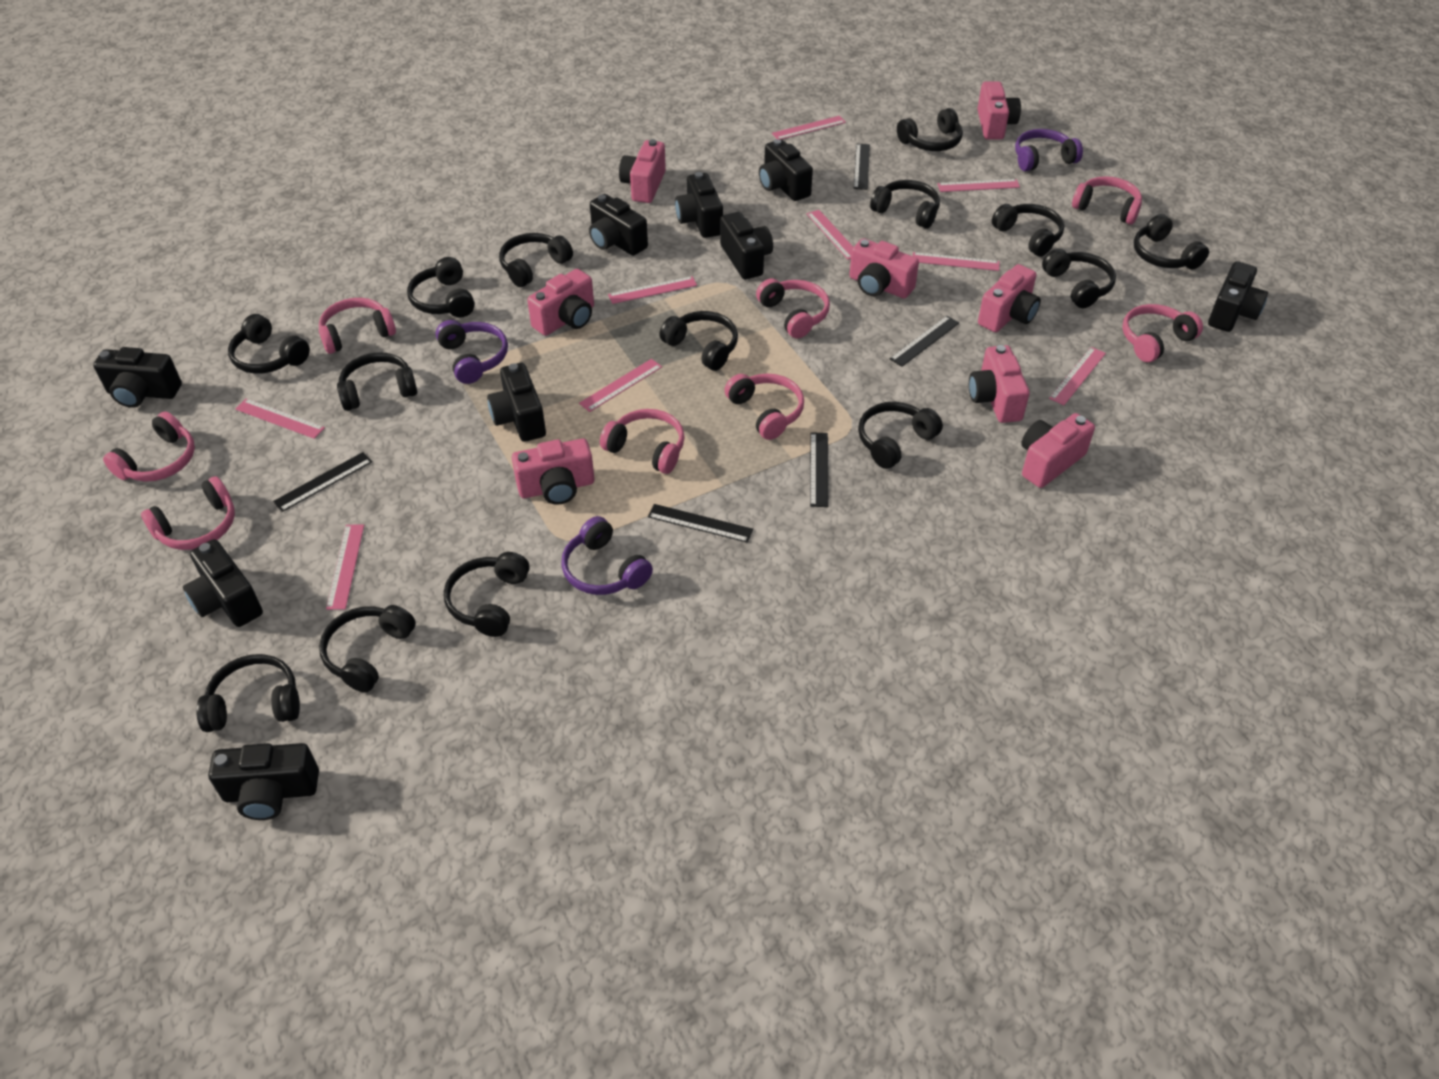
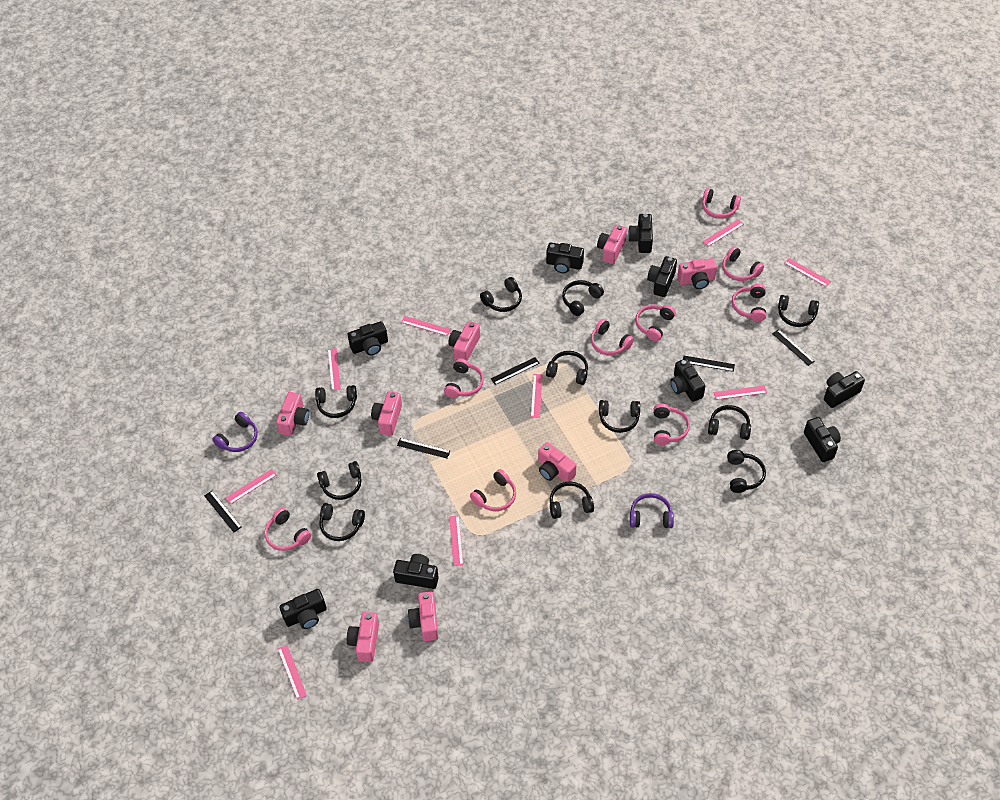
black headphones: 14 -> 11
pink headphones: 8 -> 9
purple headphones: 3 -> 2

